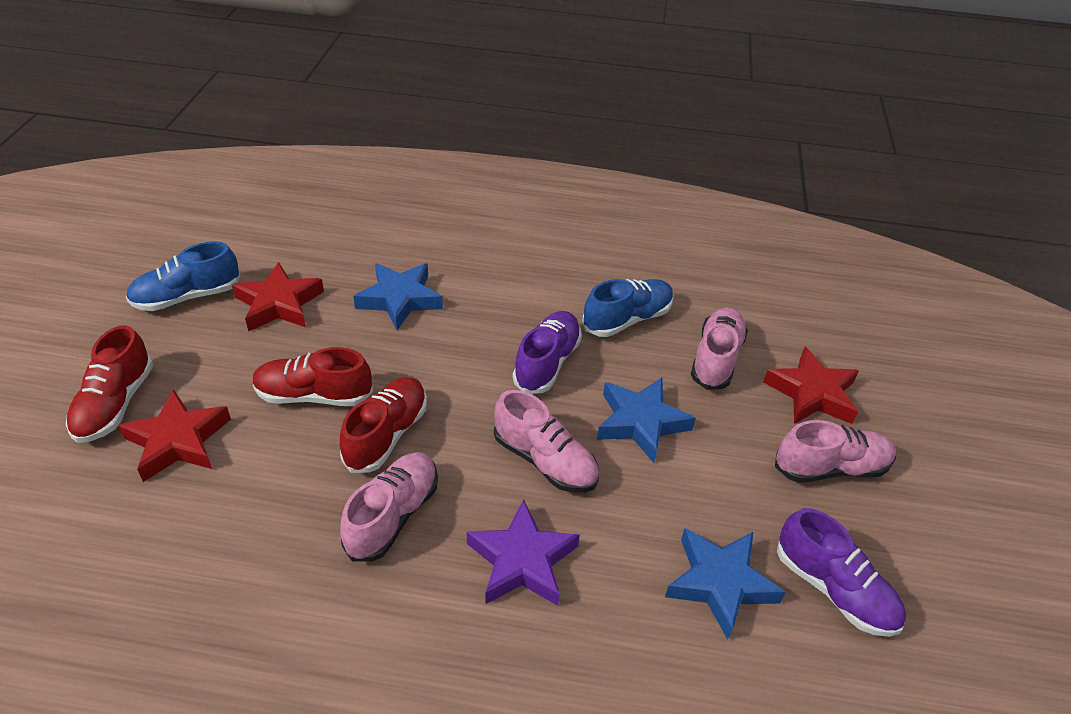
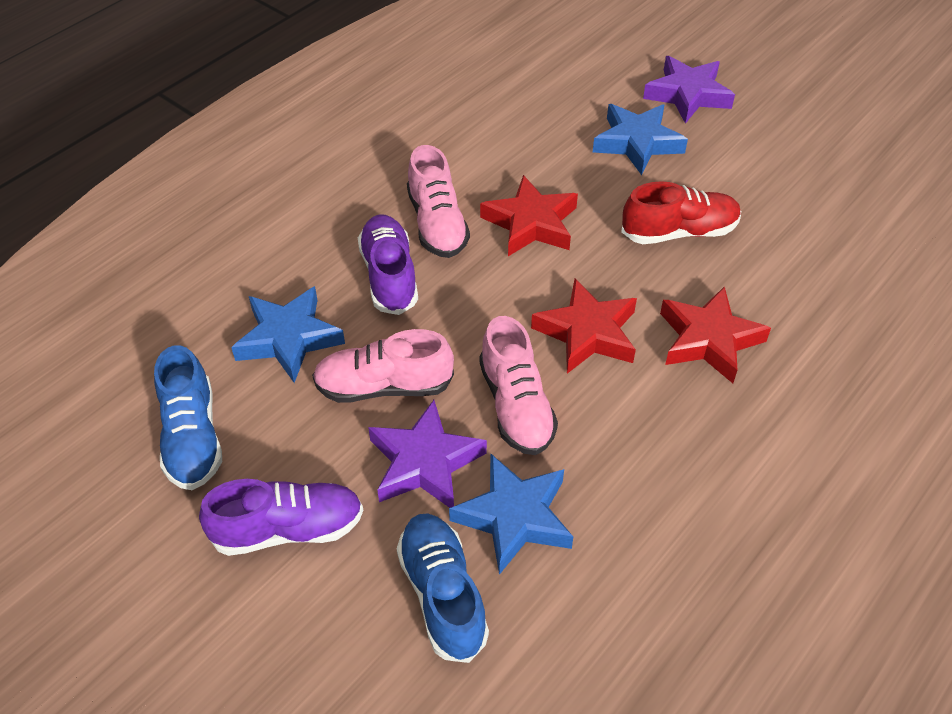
pink shoe: 4 -> 3
purple star: 1 -> 2
red shoe: 3 -> 1

